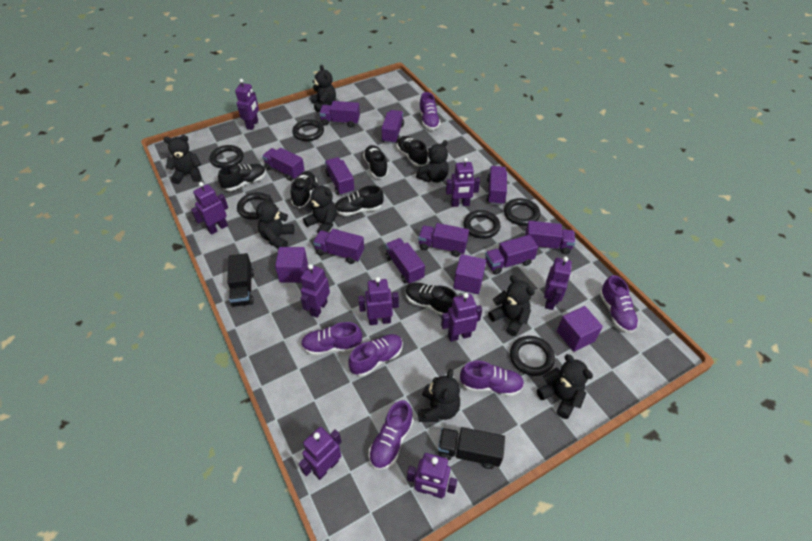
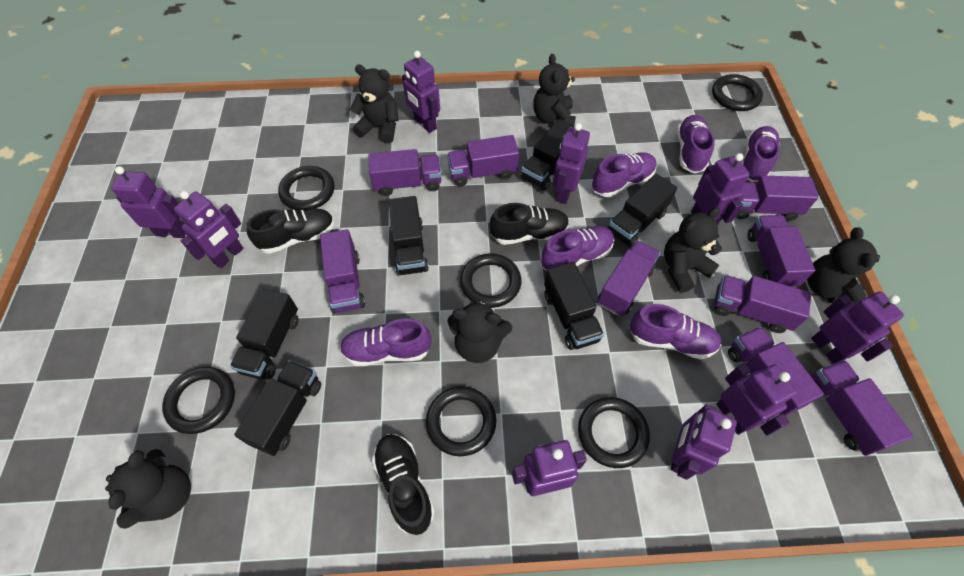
black shoe: 6 -> 3
black teddy bear: 8 -> 6
black truck: 2 -> 6
purple cube: 3 -> 0
purple truck: 10 -> 9

